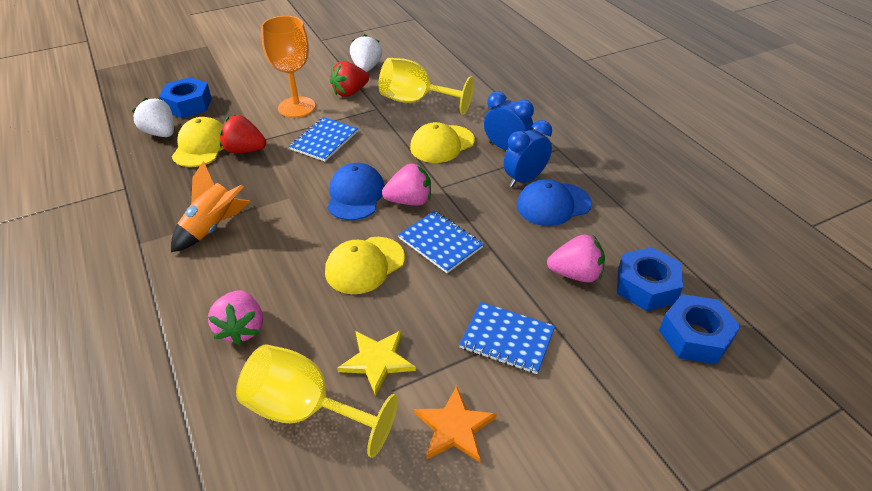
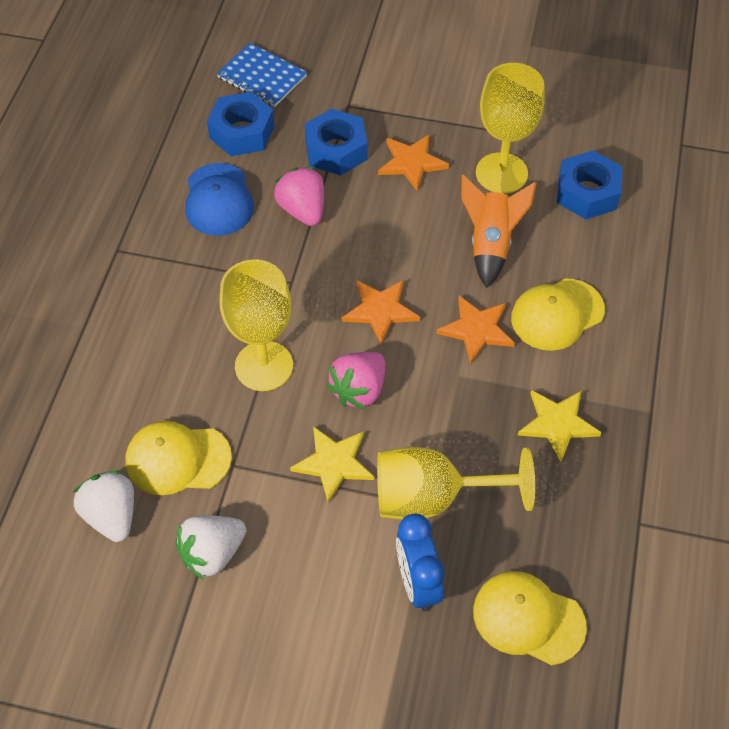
blue cap: 2 -> 1
blue clock: 2 -> 1
blue notebook: 3 -> 1
orange goblet: 1 -> 0
orange star: 1 -> 3
pink strawberry: 3 -> 2
red strawberry: 2 -> 0
yellow goblet: 2 -> 3
yellow star: 1 -> 2

